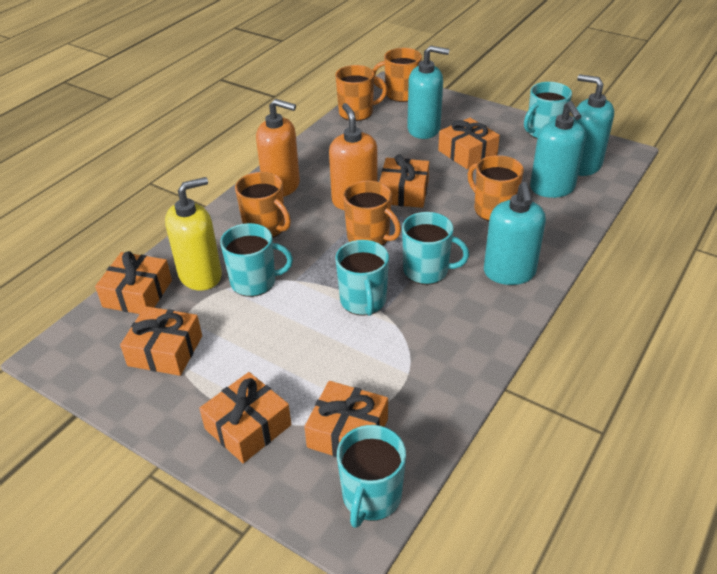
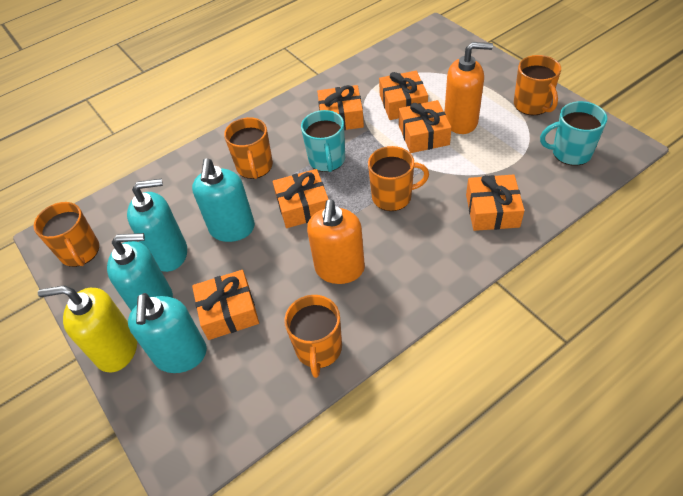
turquoise mug: 5 -> 2

